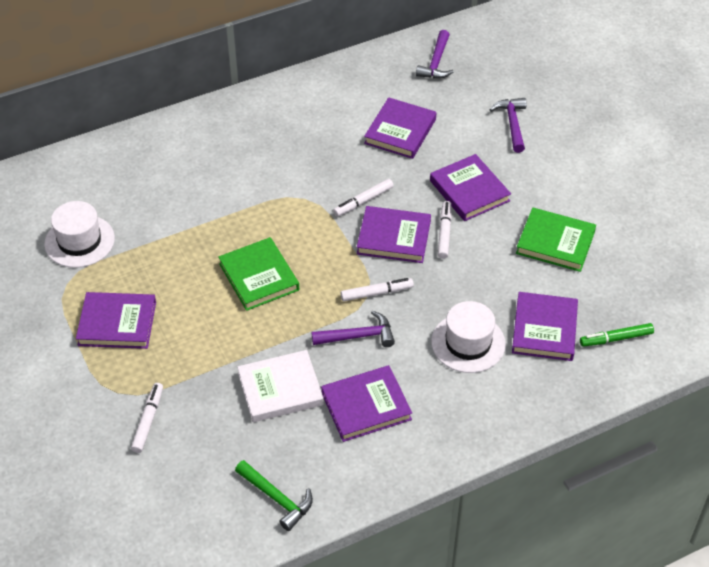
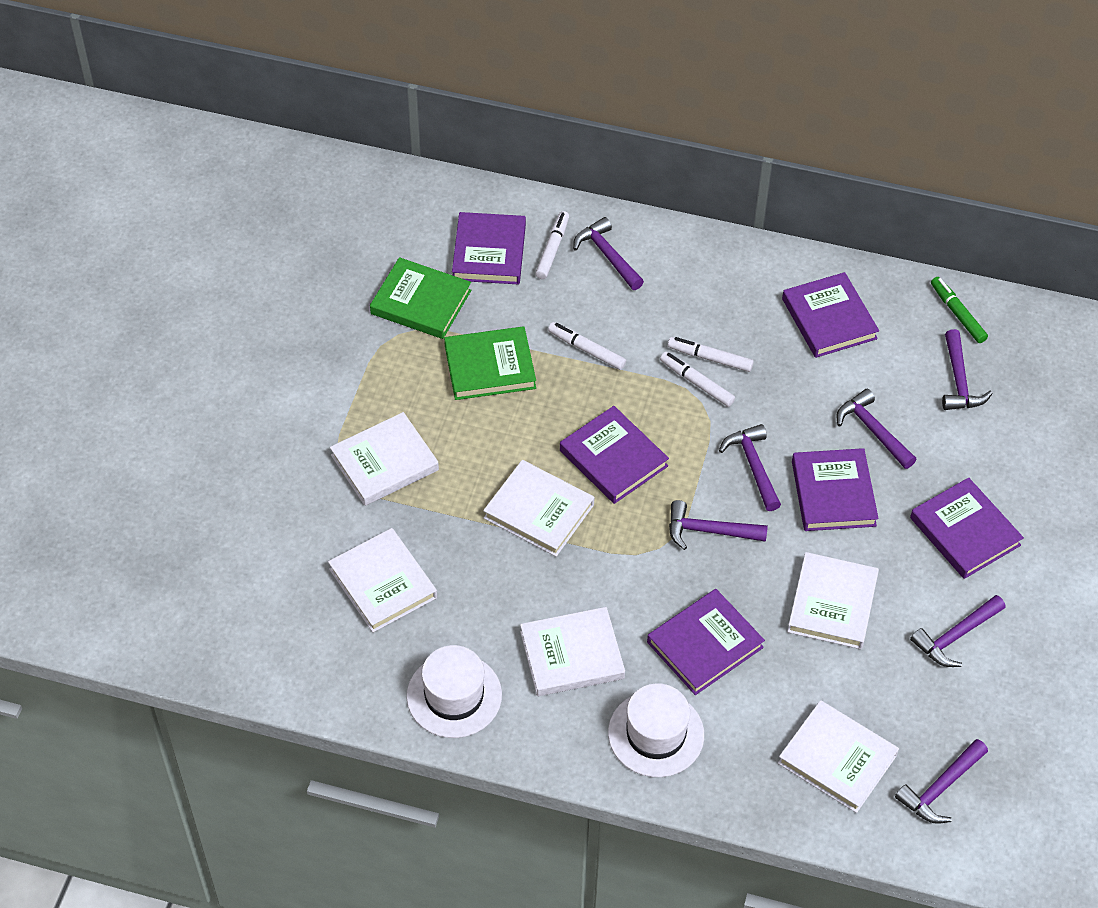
green hammer: 1 -> 0
purple hammer: 3 -> 7
white book: 1 -> 6

